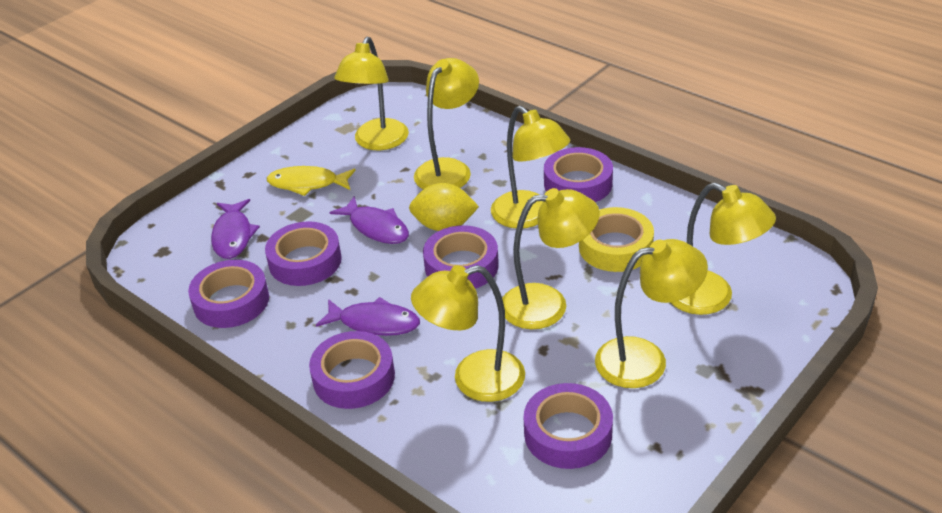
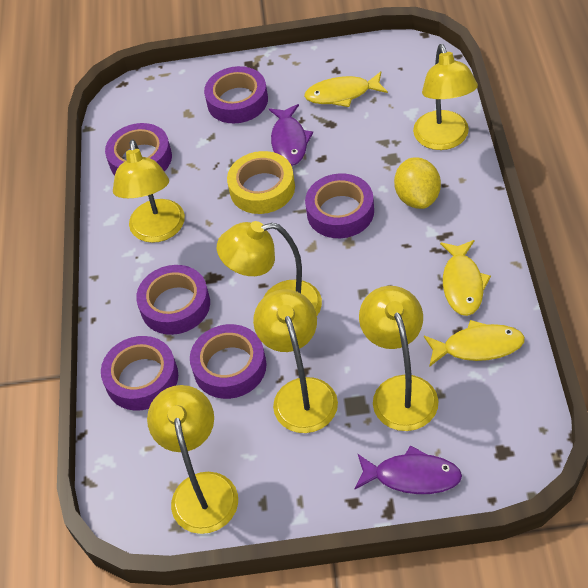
purple fish: 3 -> 2
yellow fish: 1 -> 3
yellow lamp: 7 -> 6

